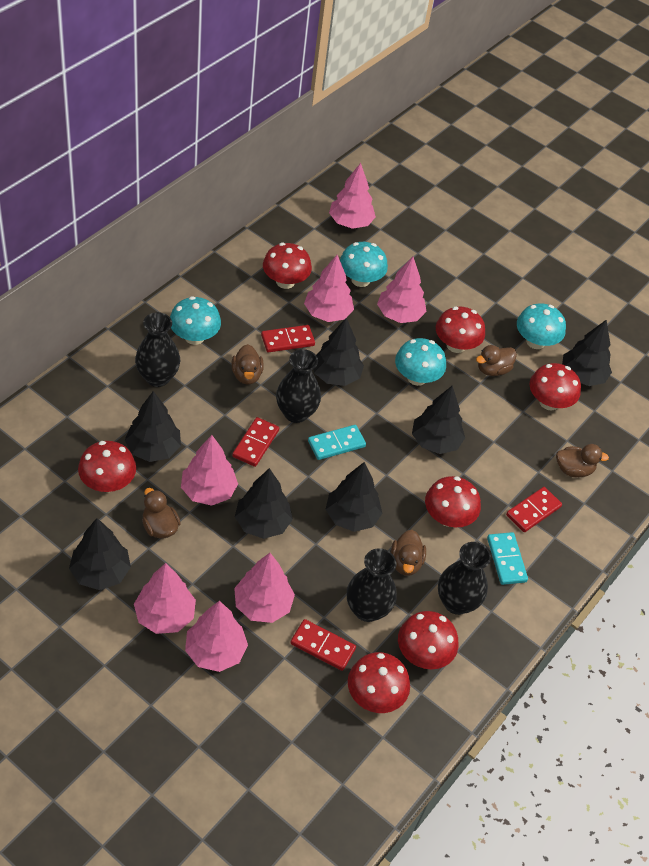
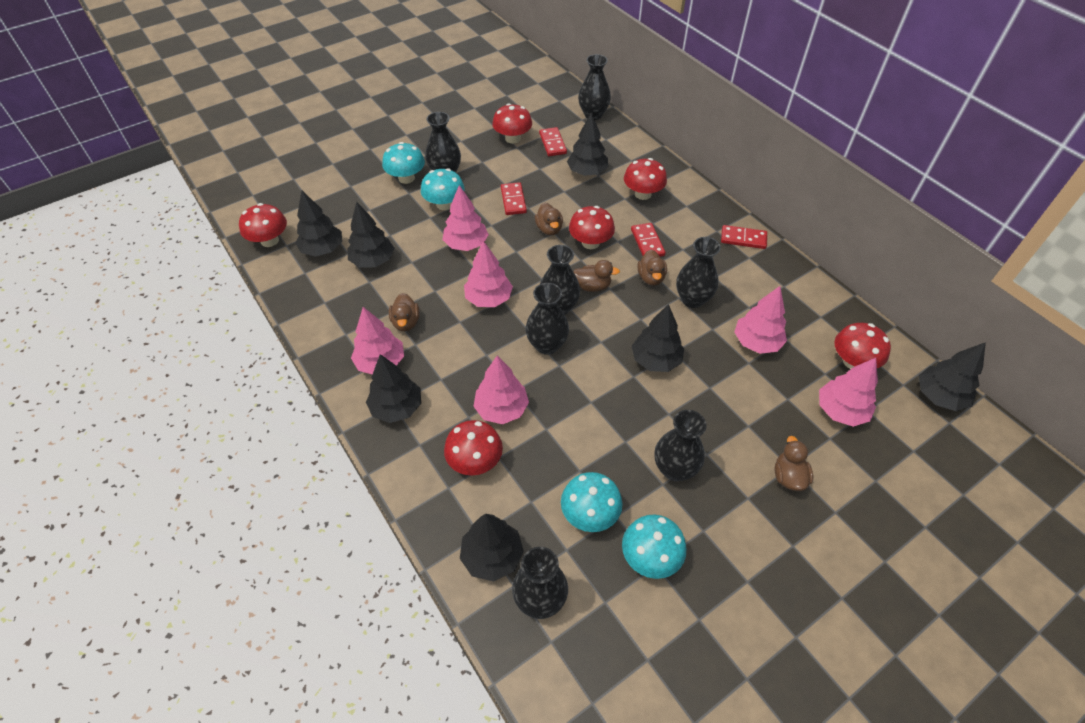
black vase: 4 -> 7
pink tree: 7 -> 6
red mushroom: 7 -> 6
turquoise domino: 2 -> 0

